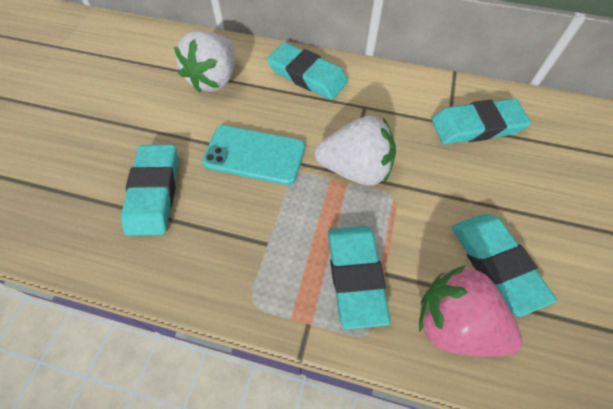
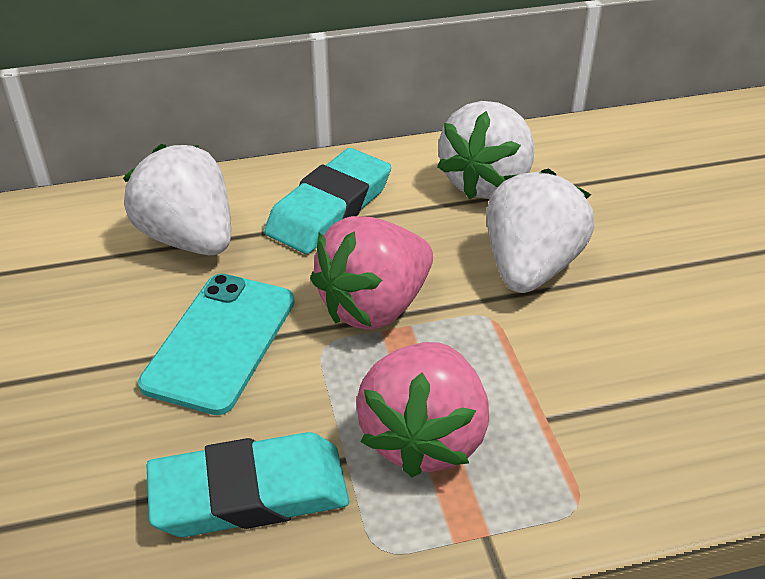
pink strawberry: 1 -> 2
turquoise eraser: 5 -> 2
white strawberry: 2 -> 3

